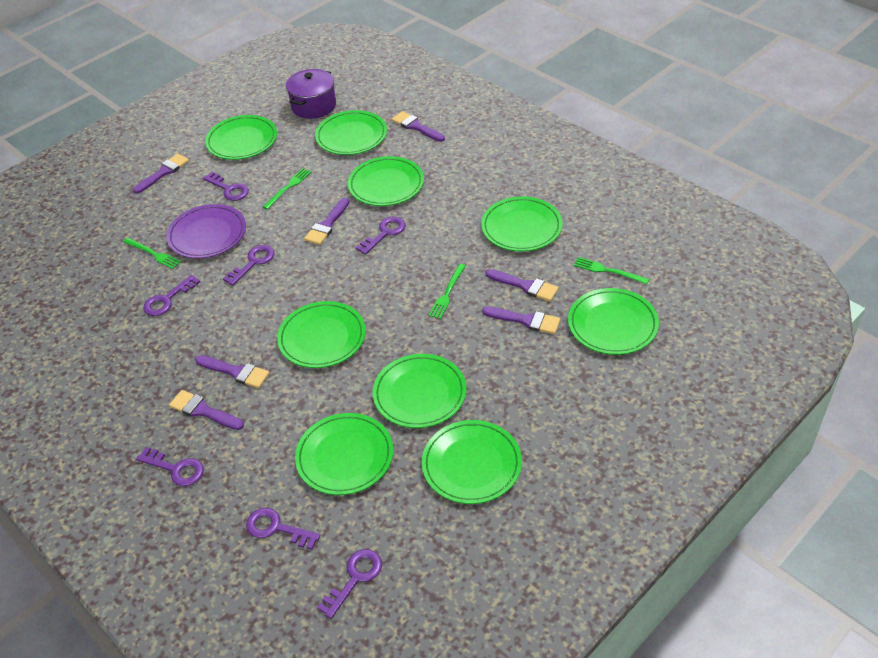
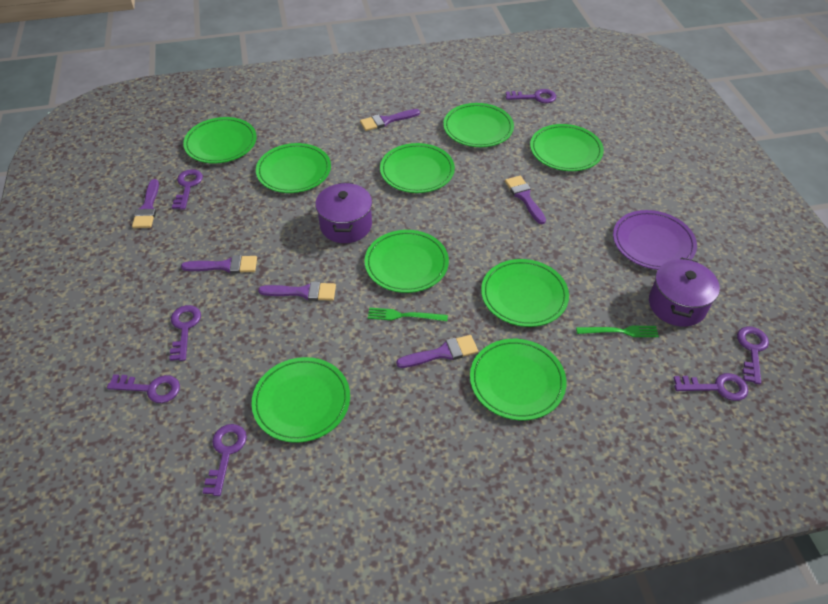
green fork: 4 -> 2
purple brush: 7 -> 6
purple pot: 1 -> 2

